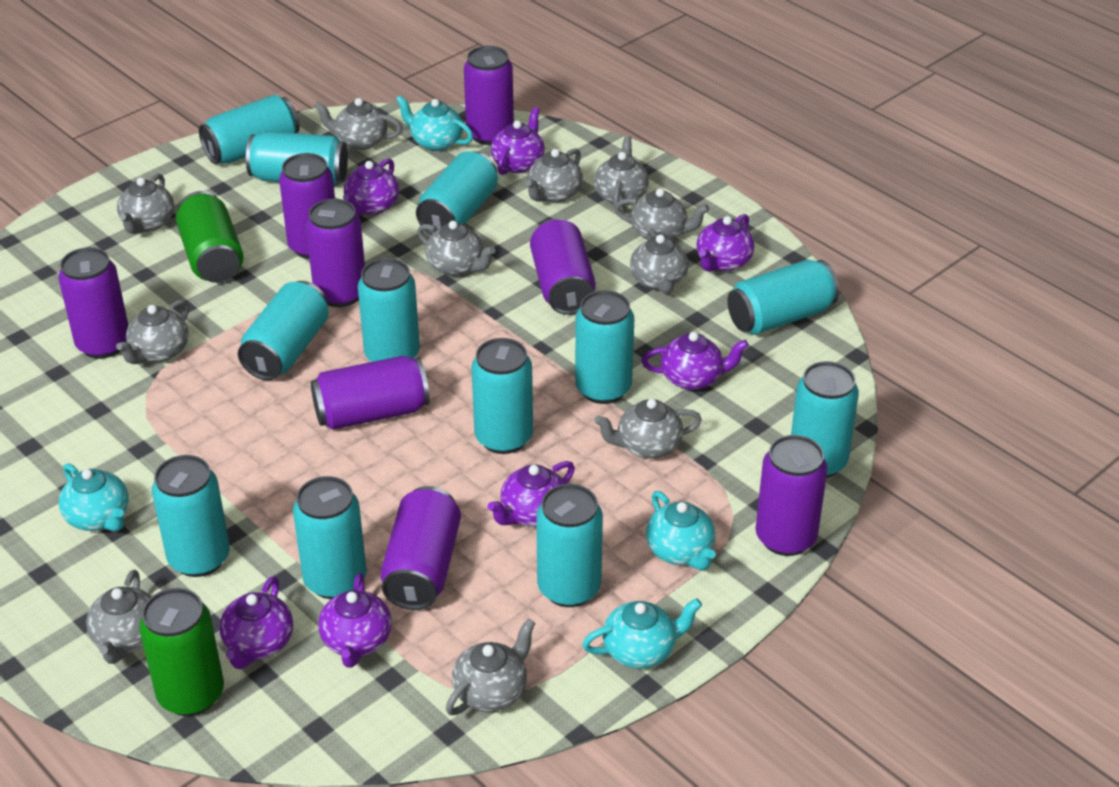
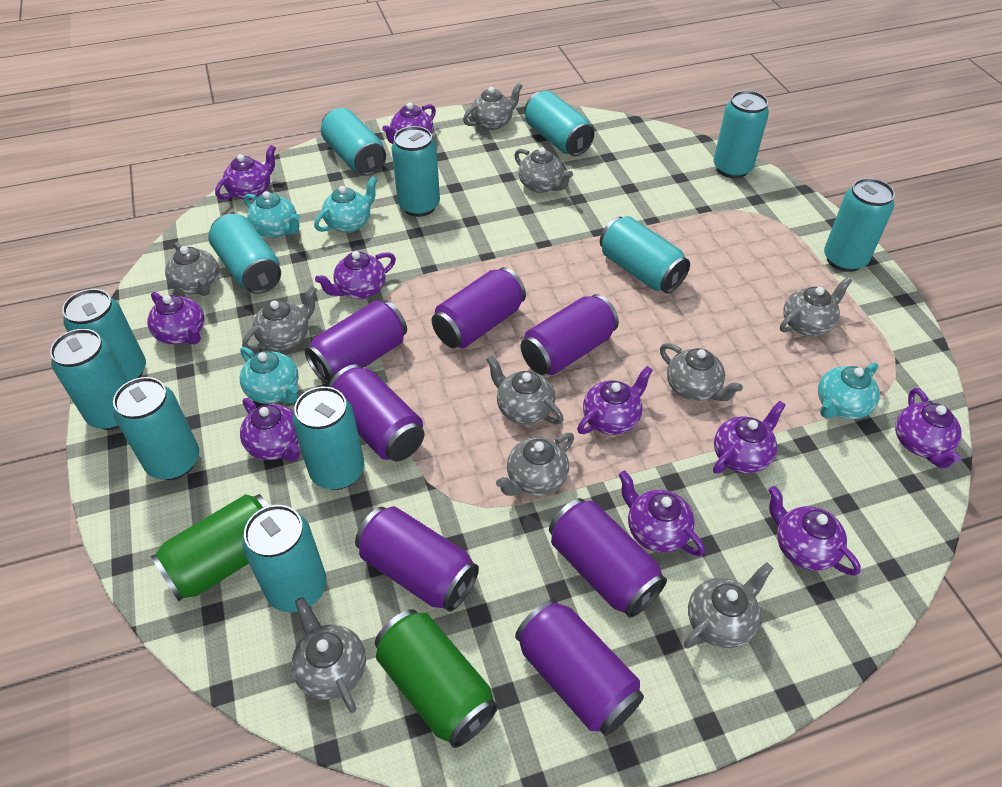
grey teapot: 11 -> 10
purple can: 8 -> 7
purple teapot: 7 -> 10

